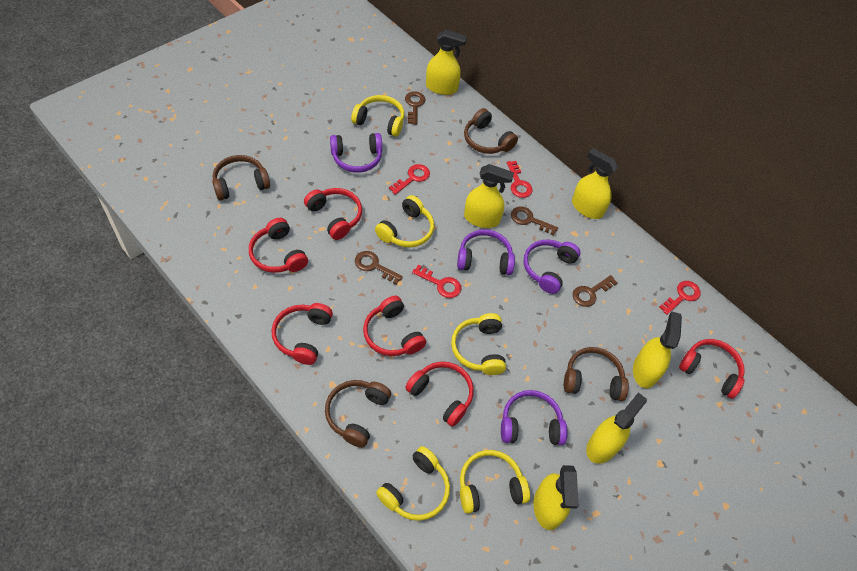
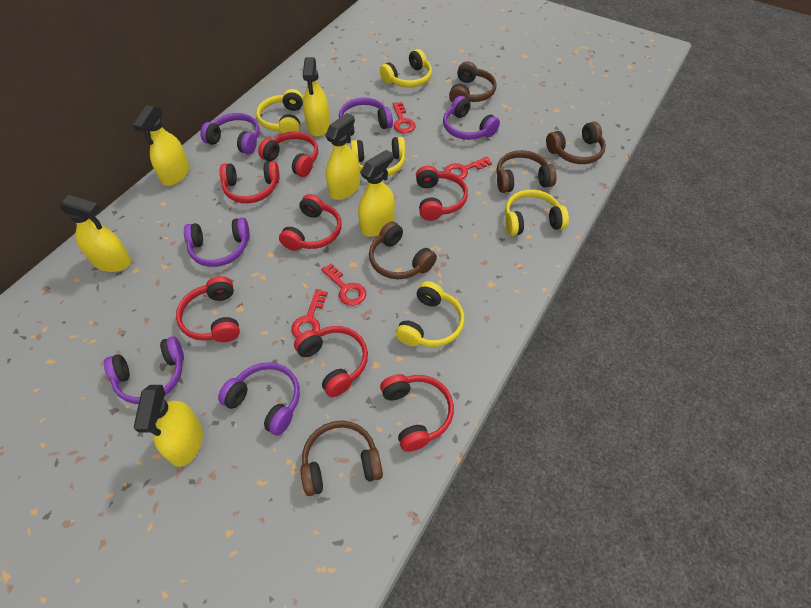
brown headphones: 4 -> 5
brown key: 4 -> 0
purple headphones: 4 -> 6
red headphones: 6 -> 7

